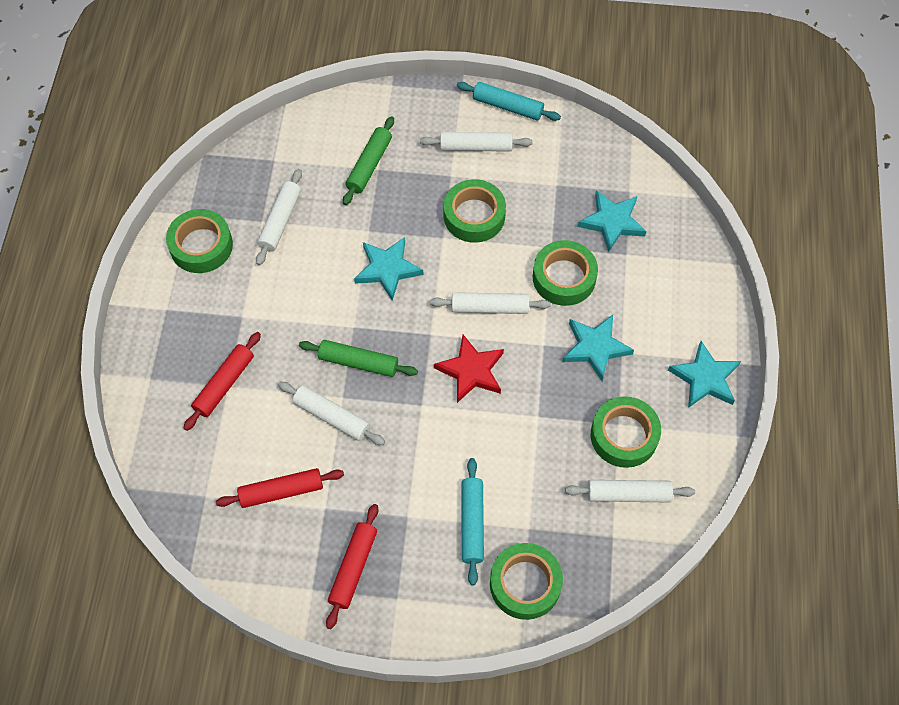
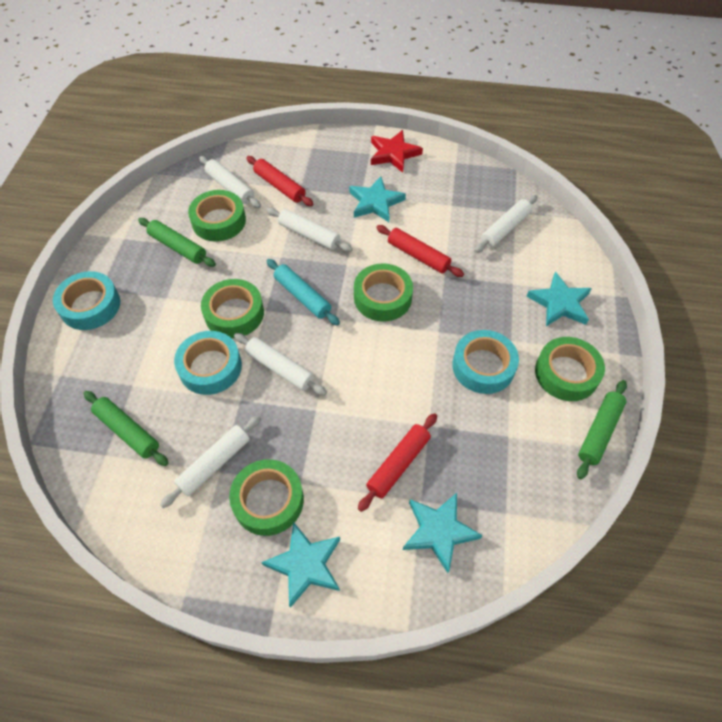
green rolling pin: 2 -> 3
turquoise rolling pin: 2 -> 1
turquoise tape: 0 -> 3

